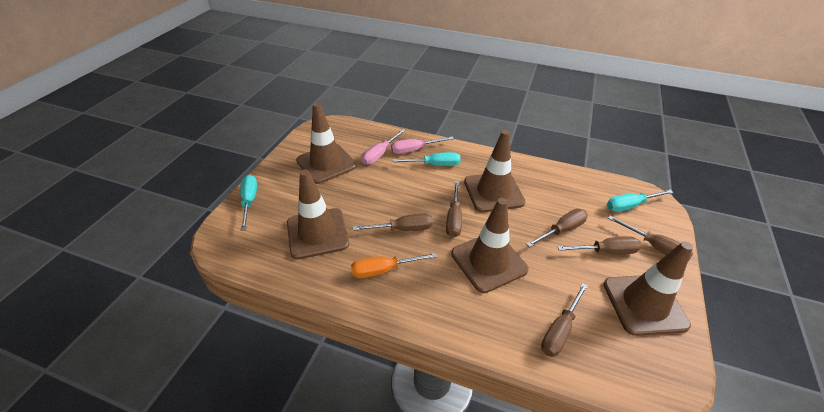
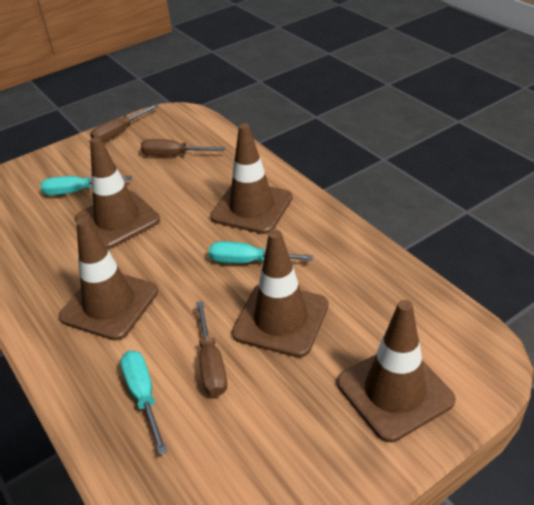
brown screwdriver: 6 -> 3
orange screwdriver: 1 -> 0
pink screwdriver: 2 -> 0

